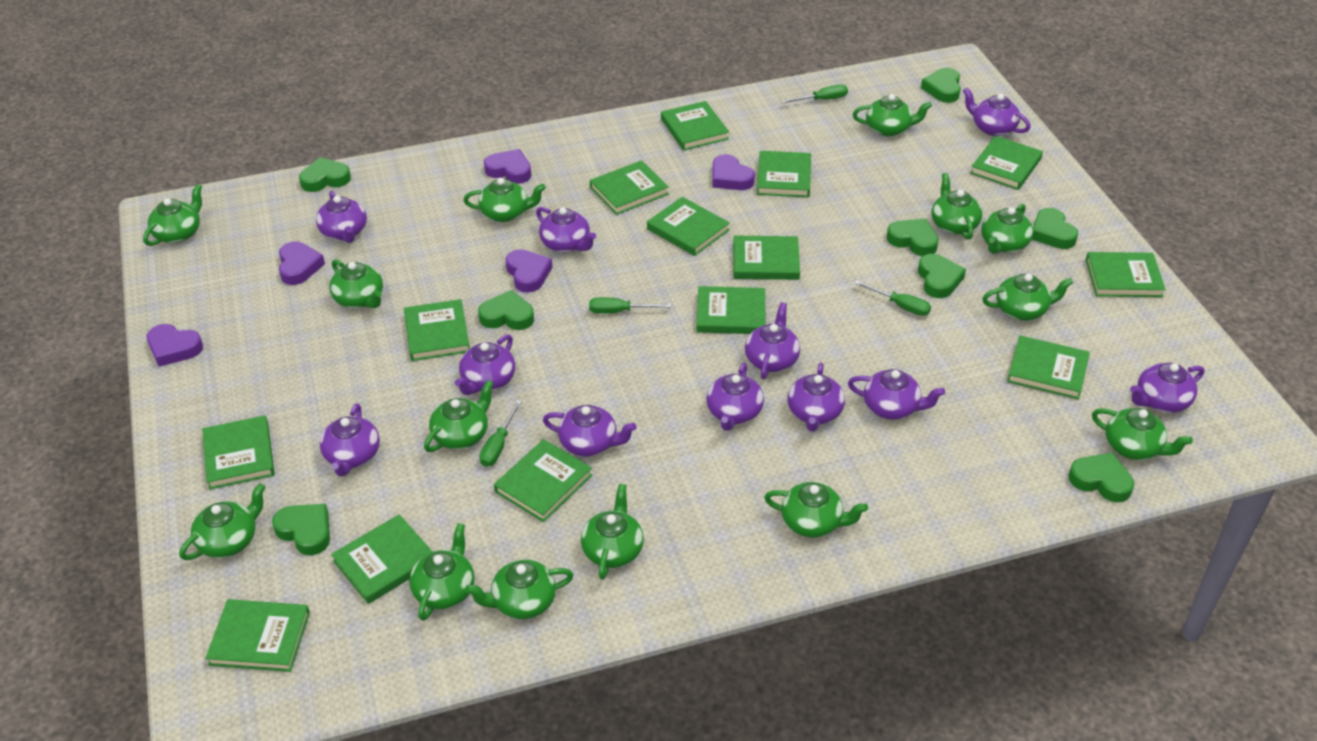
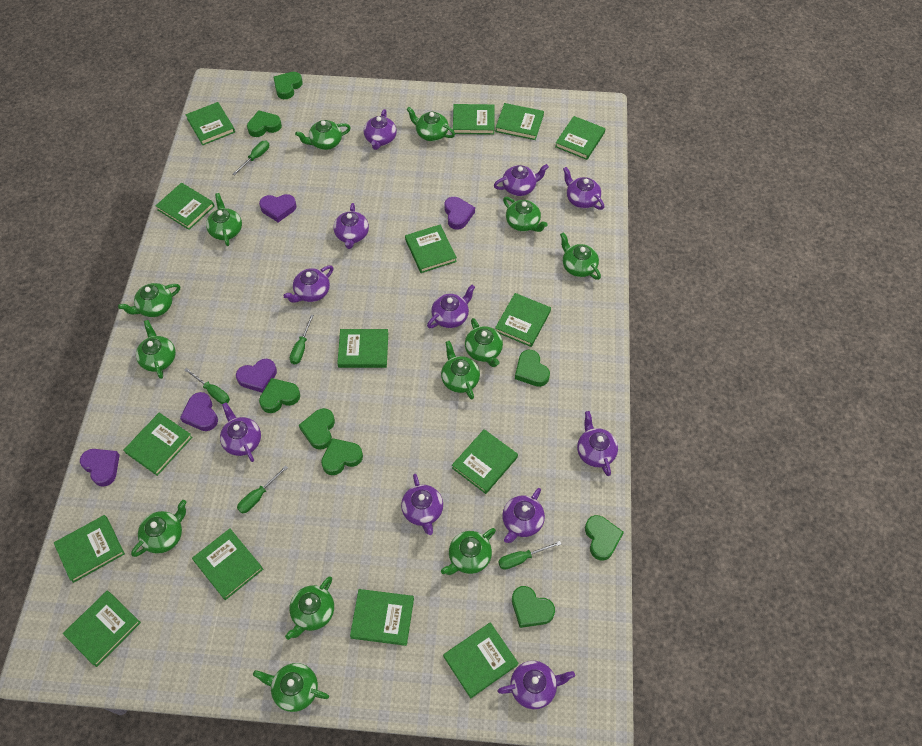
green book: 14 -> 15
green screwdriver: 4 -> 5
green teapot: 14 -> 13

